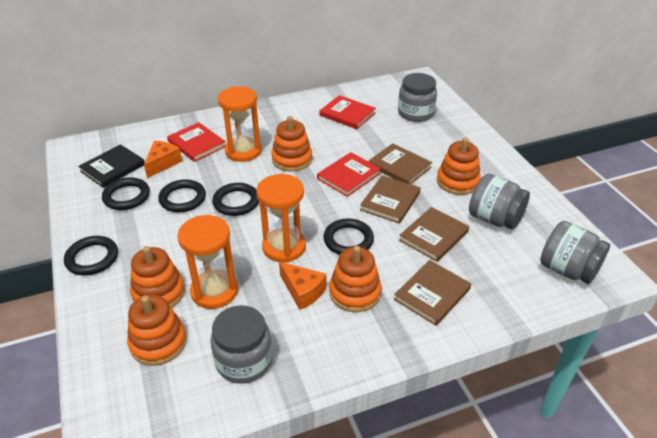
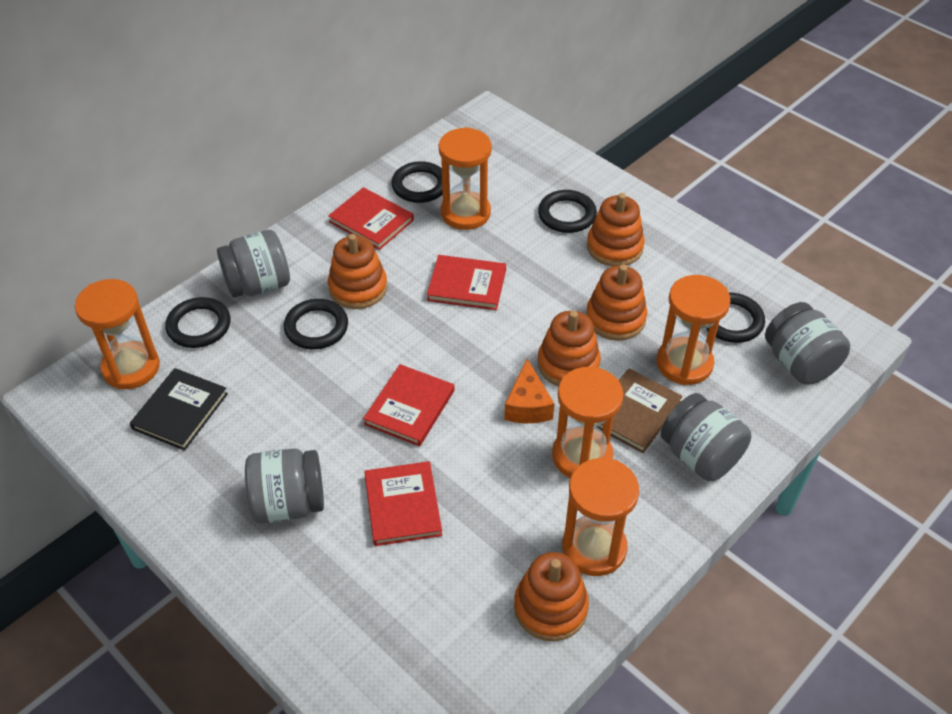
brown book: 4 -> 1
orange cheese: 2 -> 1
orange hourglass: 3 -> 5
red book: 3 -> 4

